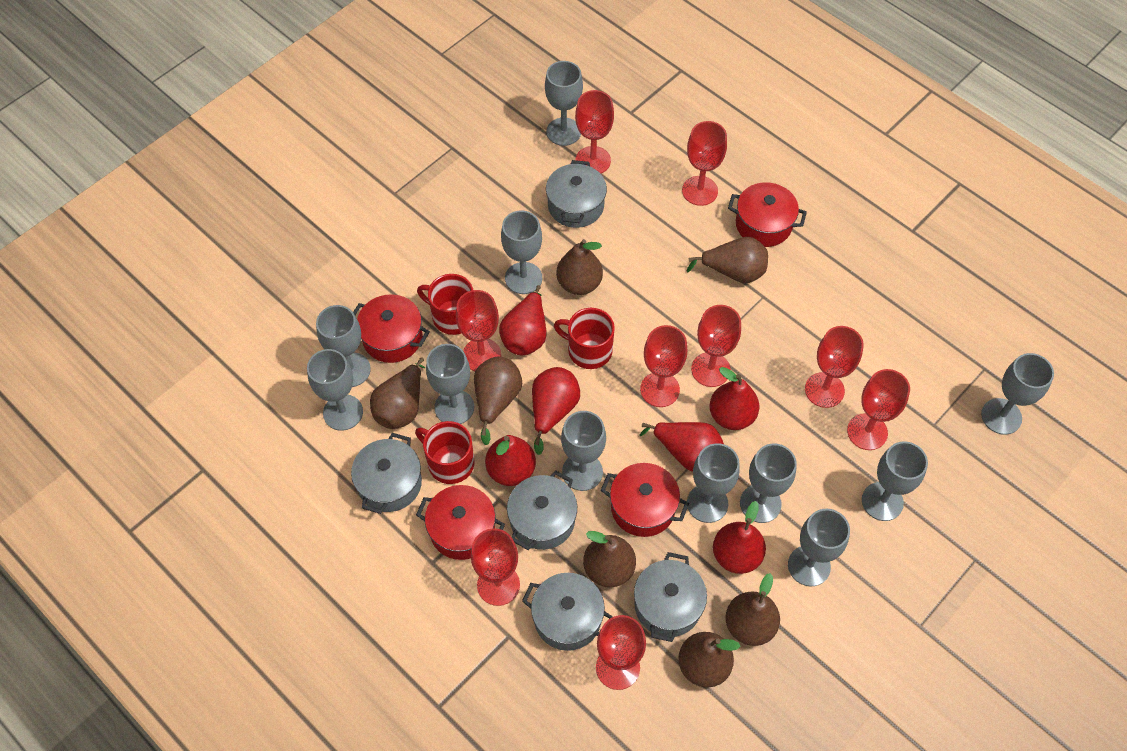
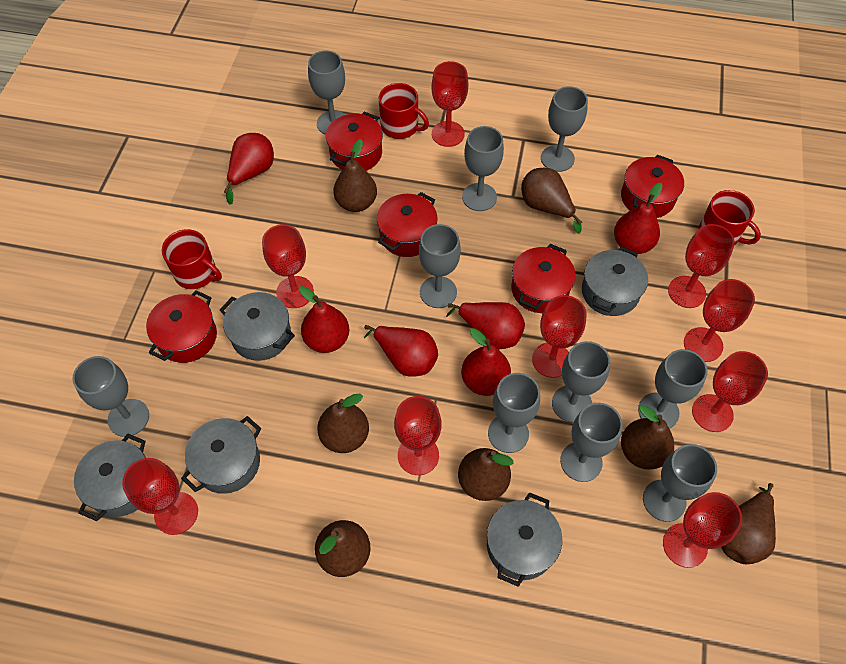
grey goblet: 11 -> 10
red pot: 4 -> 5

